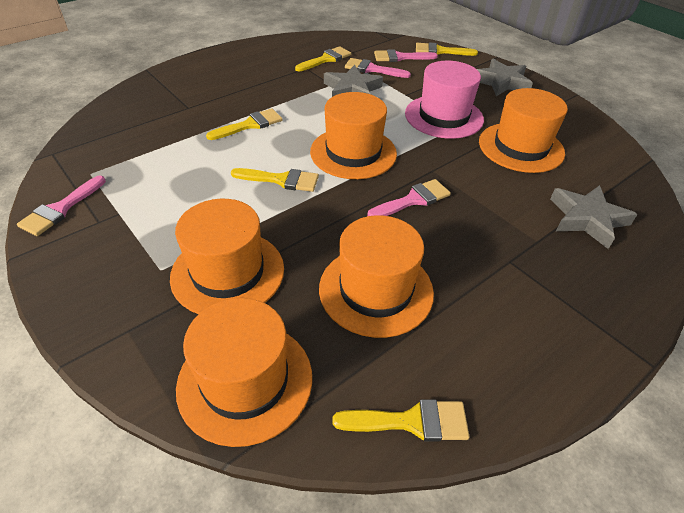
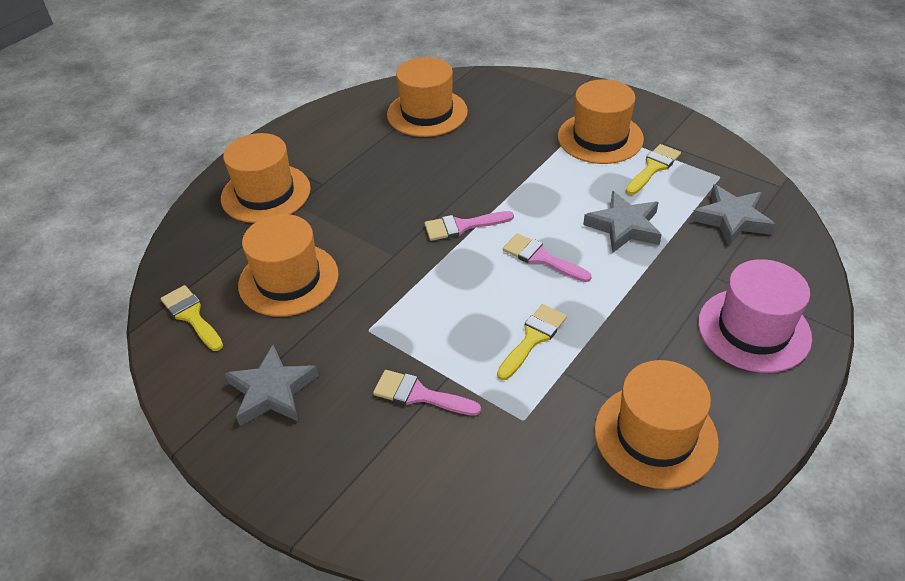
pink brush: 4 -> 3
yellow brush: 5 -> 3

